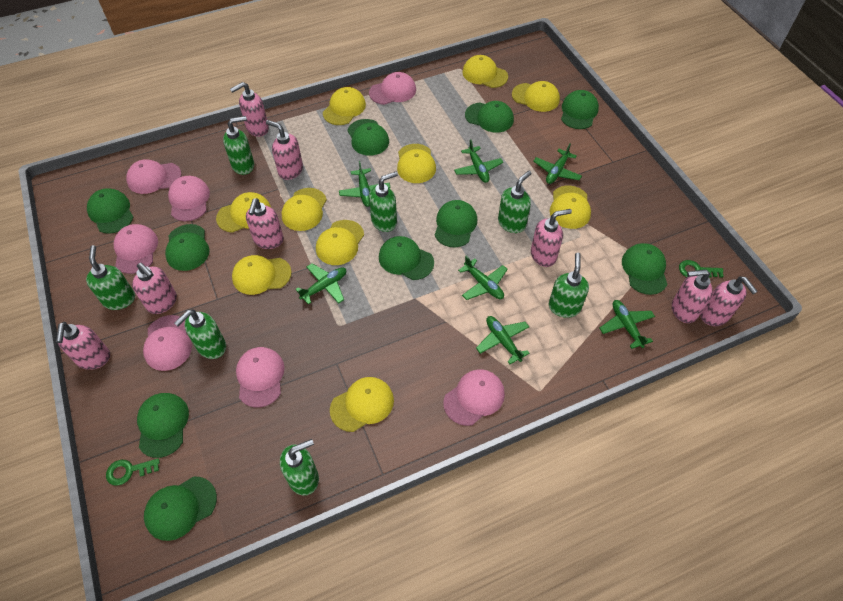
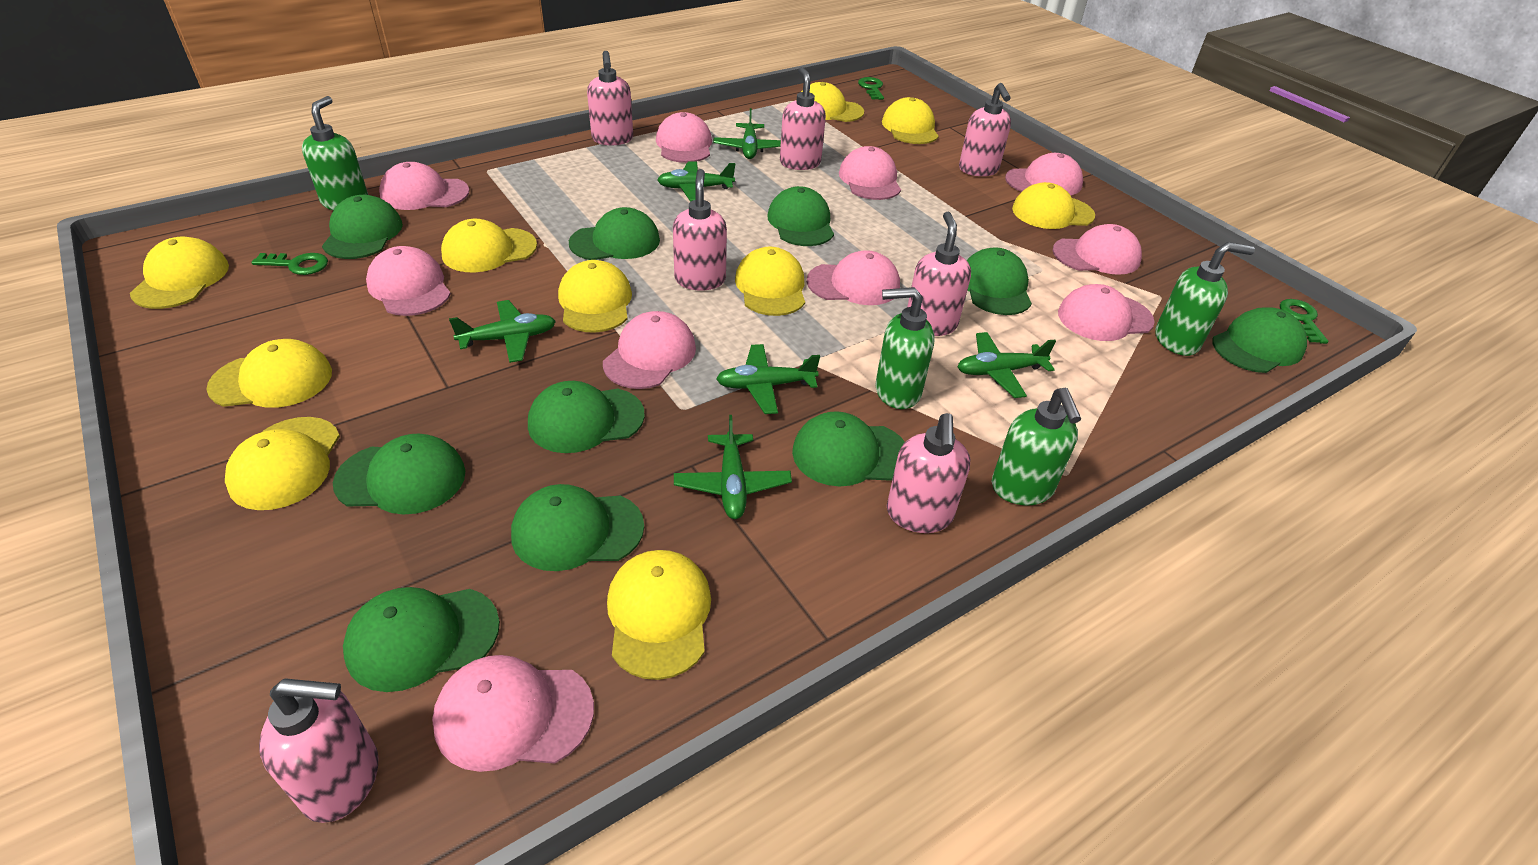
green key: 2 -> 3
green plane: 7 -> 6
green soap dispenser: 7 -> 4
pink cap: 7 -> 10
pink soap dispenser: 8 -> 7

